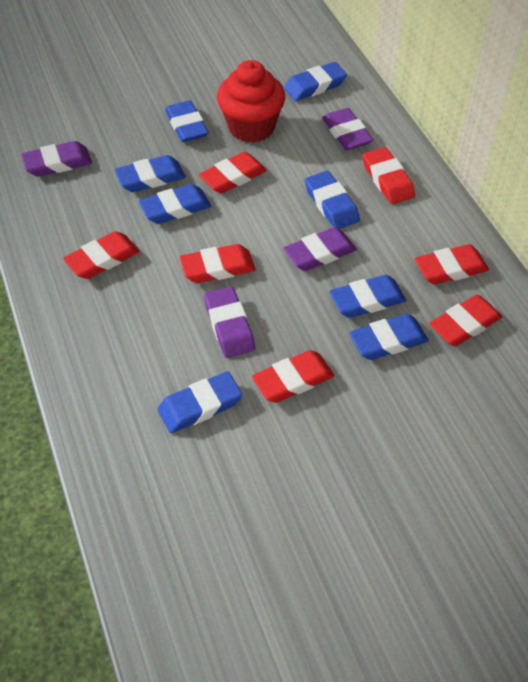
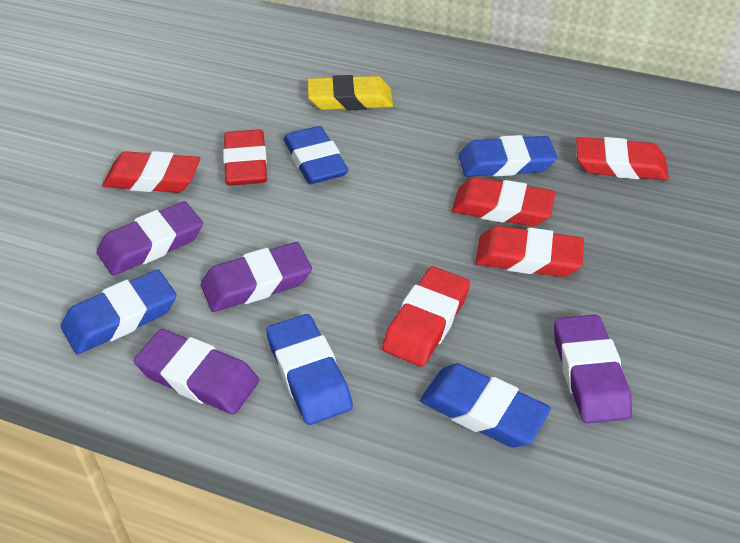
blue eraser: 8 -> 5
red cupcake: 1 -> 0
red eraser: 7 -> 6
yellow eraser: 0 -> 1

